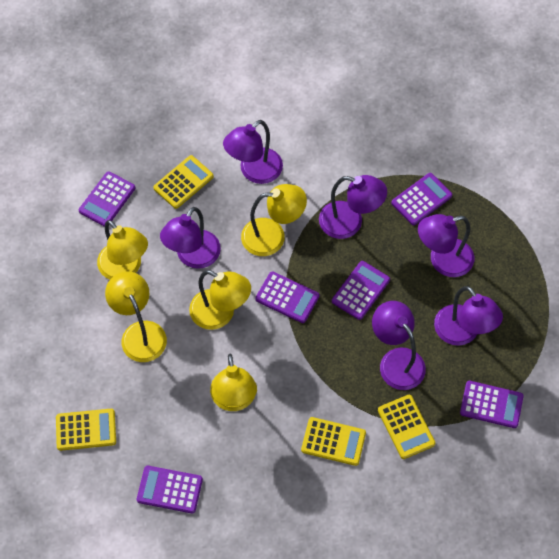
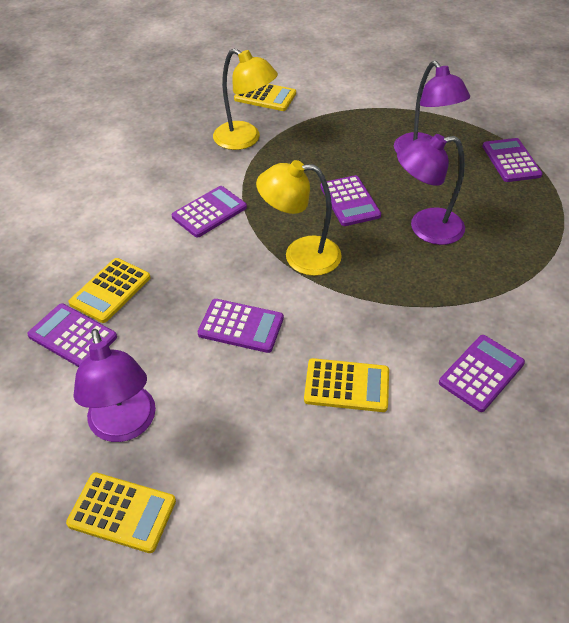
purple lamp: 6 -> 3
yellow lamp: 5 -> 2

